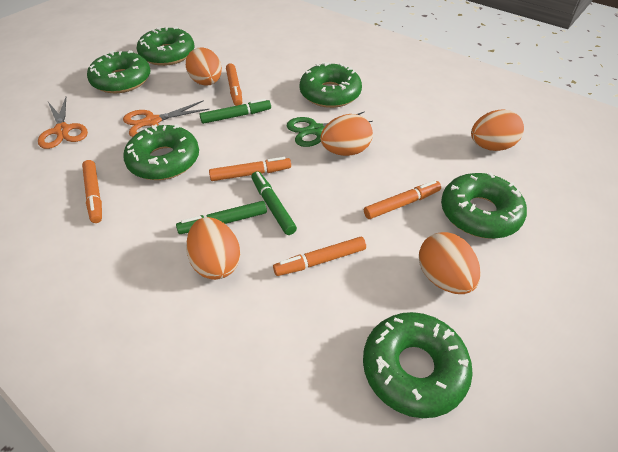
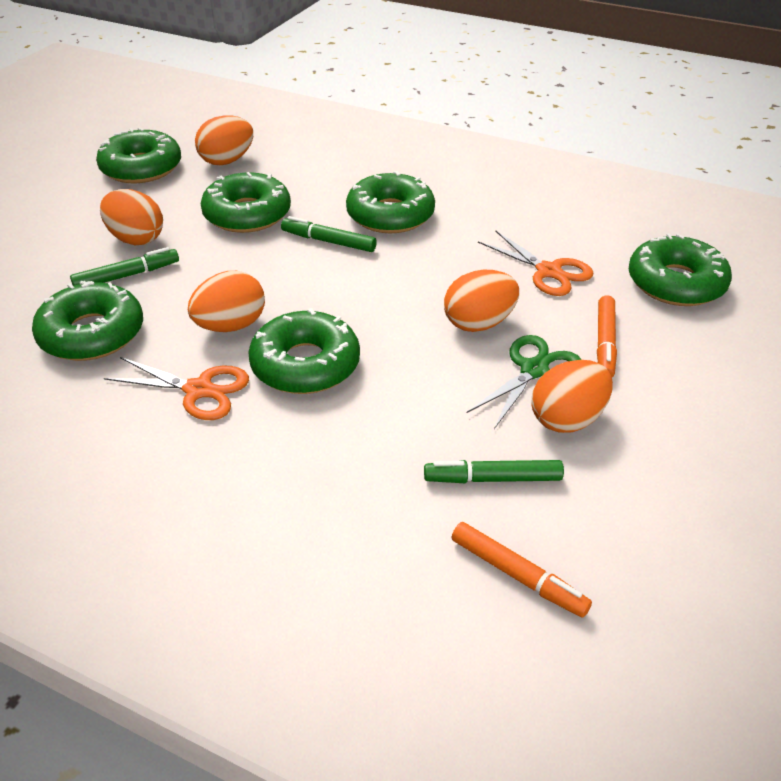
orange marker: 5 -> 2

